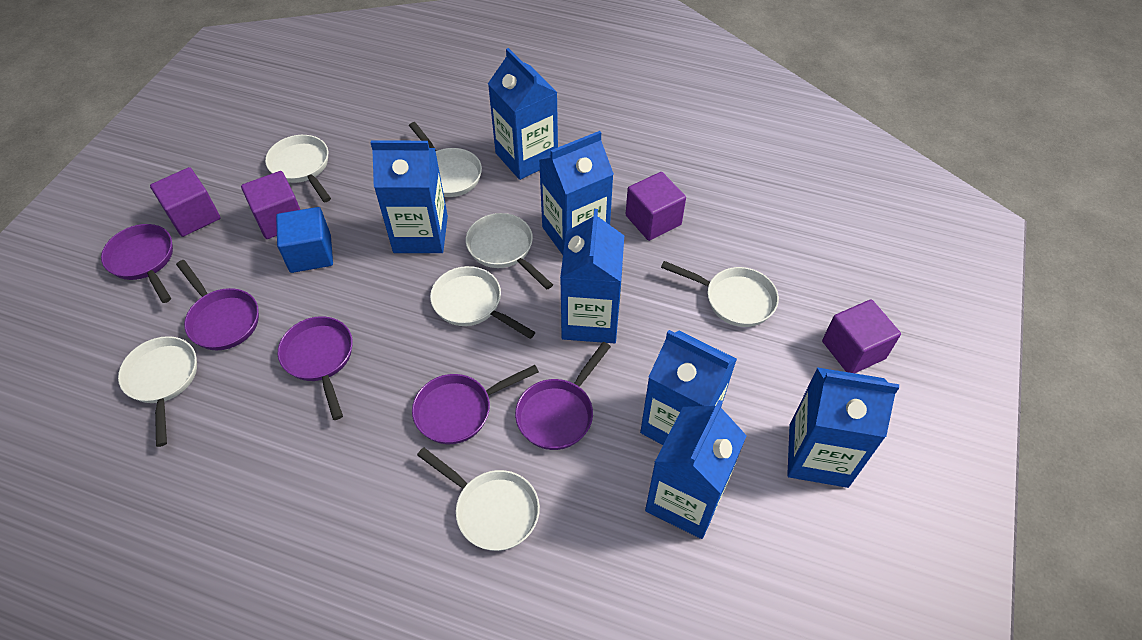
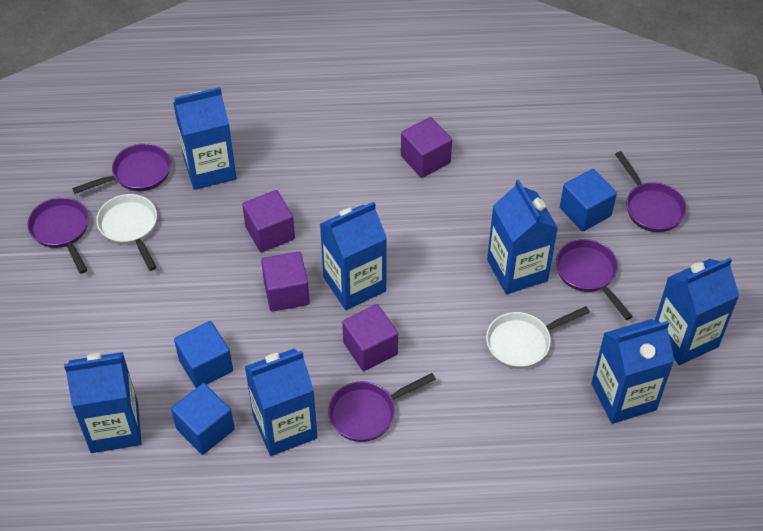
blue cube: 1 -> 3
white pan: 7 -> 2

